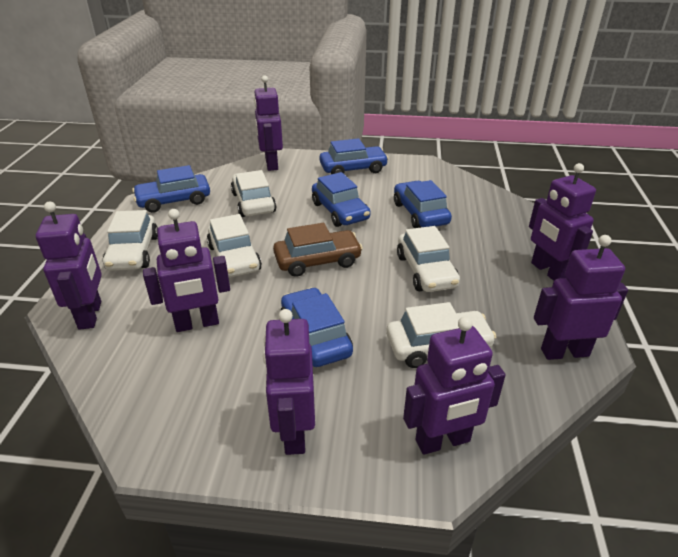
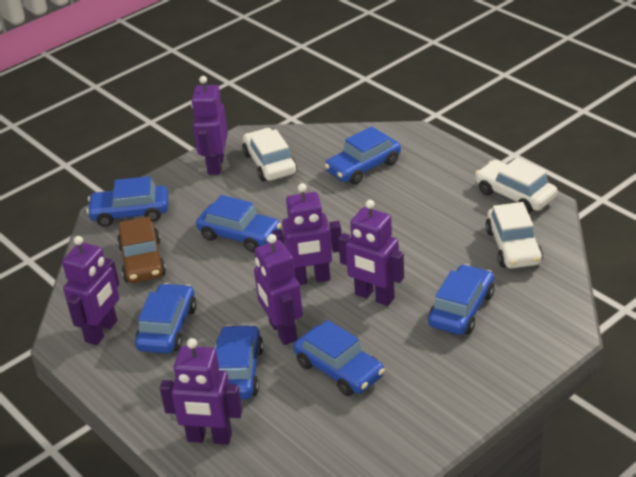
blue car: 5 -> 7
purple robot: 7 -> 6
white car: 5 -> 3

